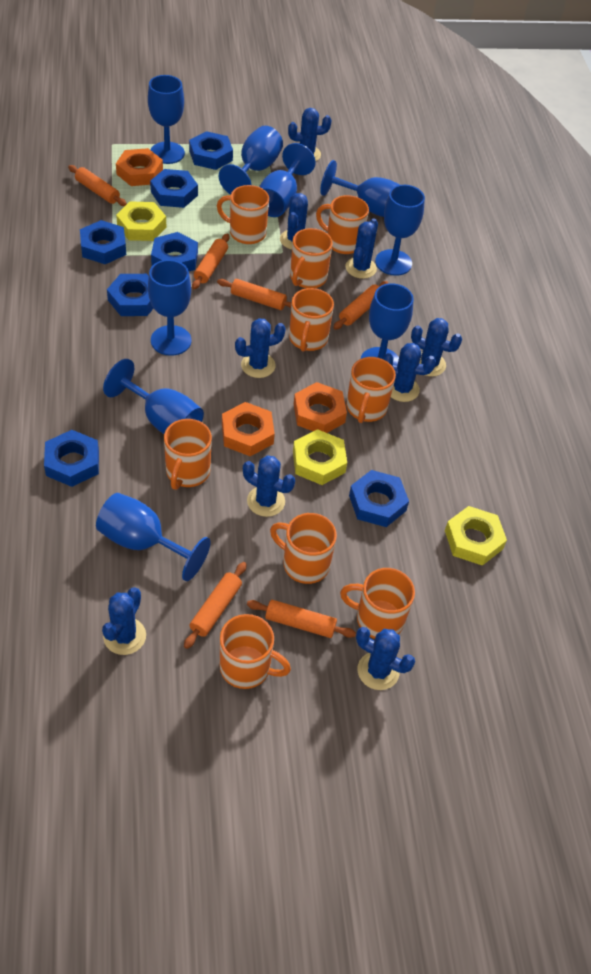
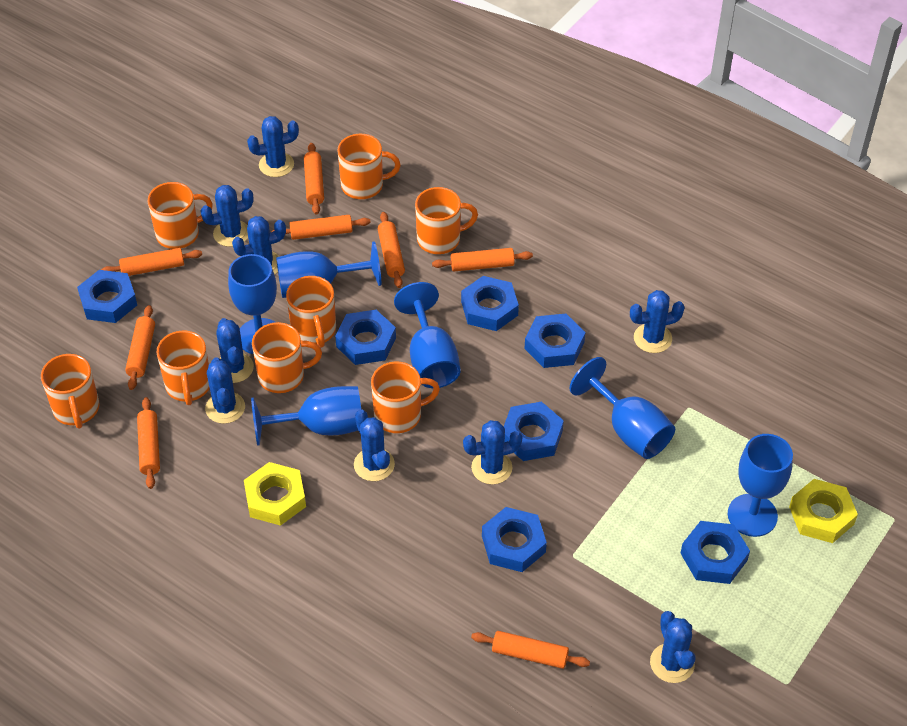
blue goblet: 9 -> 6
orange mug: 9 -> 8
orange nut: 3 -> 0
orange rolling pin: 6 -> 8
yellow nut: 3 -> 2

